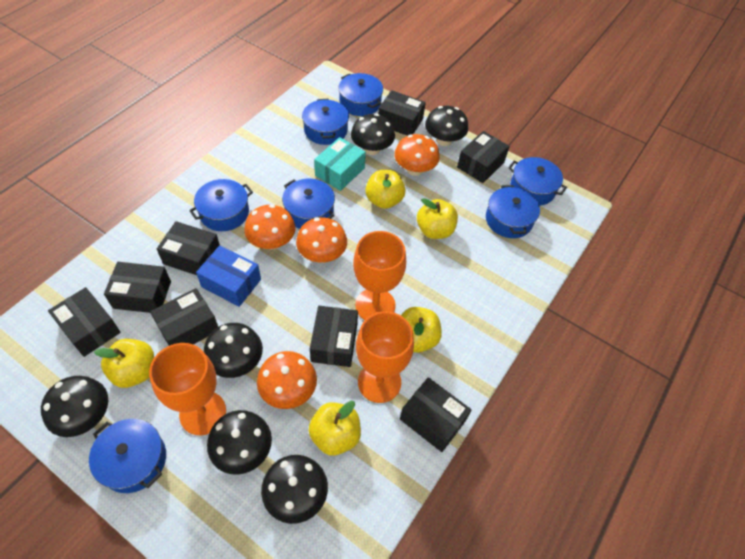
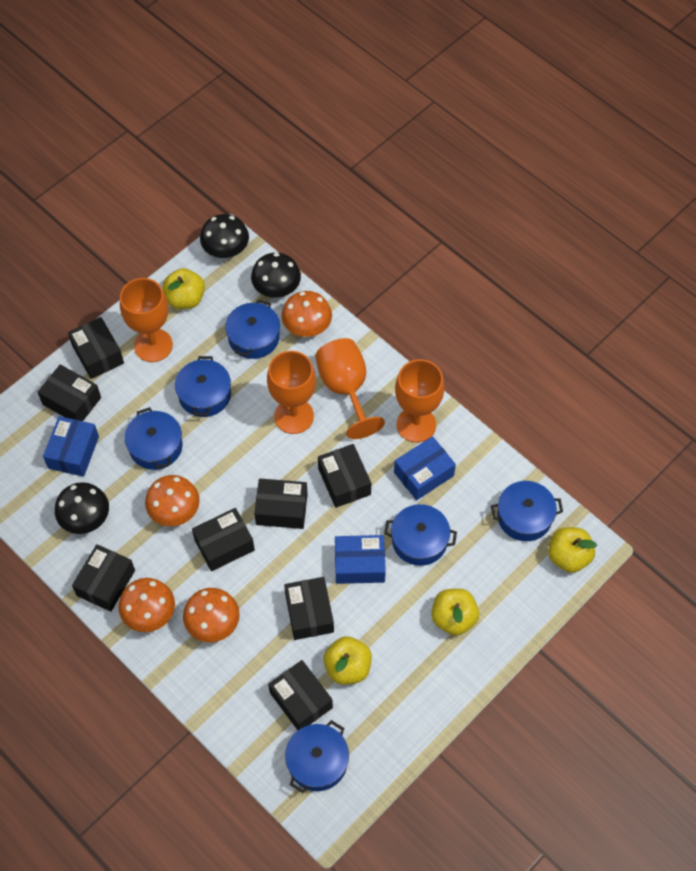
black mushroom: 6 -> 3
blue box: 1 -> 3
blue pot: 7 -> 6
orange goblet: 3 -> 4
turquoise box: 1 -> 0
yellow apple: 5 -> 4

